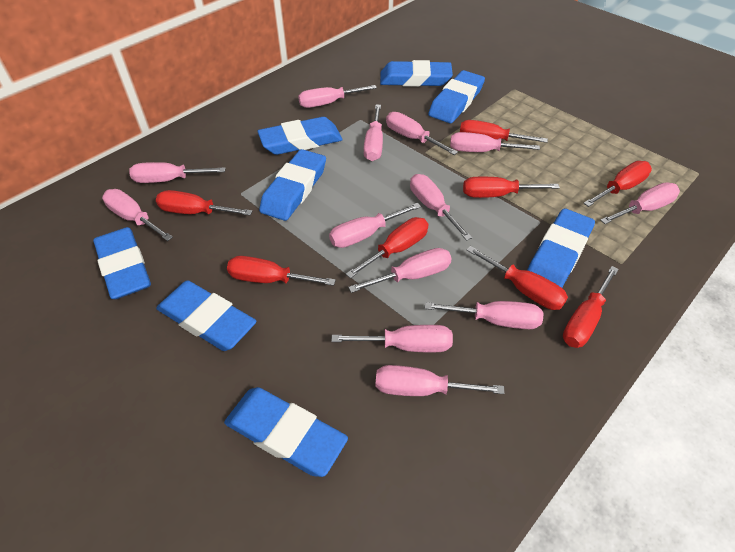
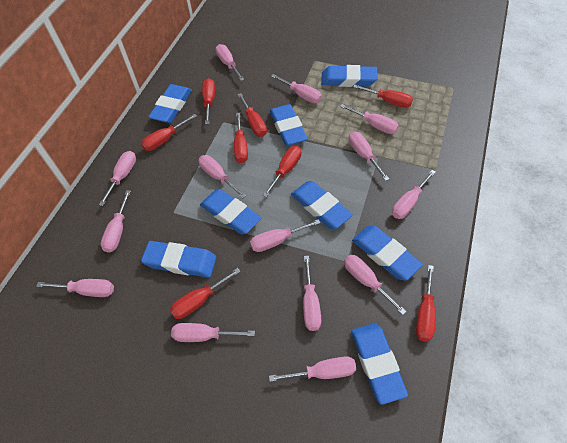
pink screwdriver: 13 -> 14

